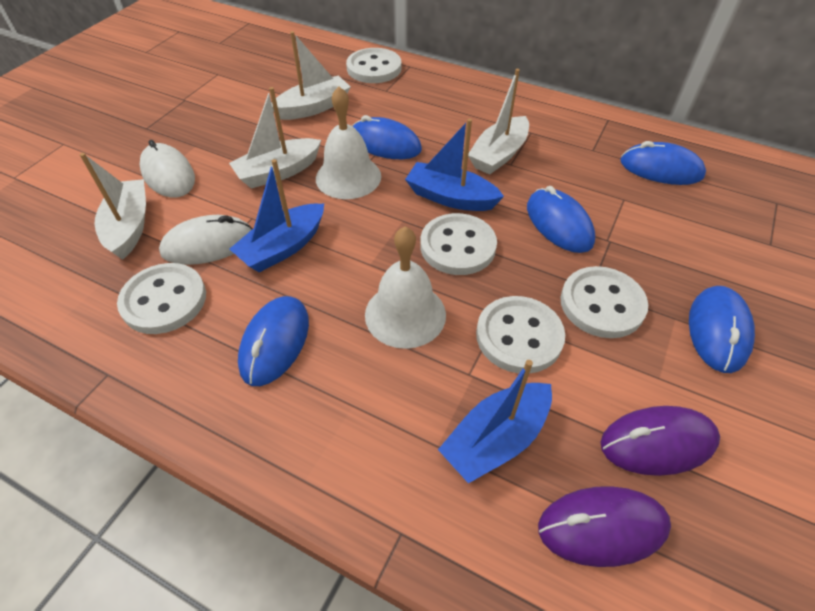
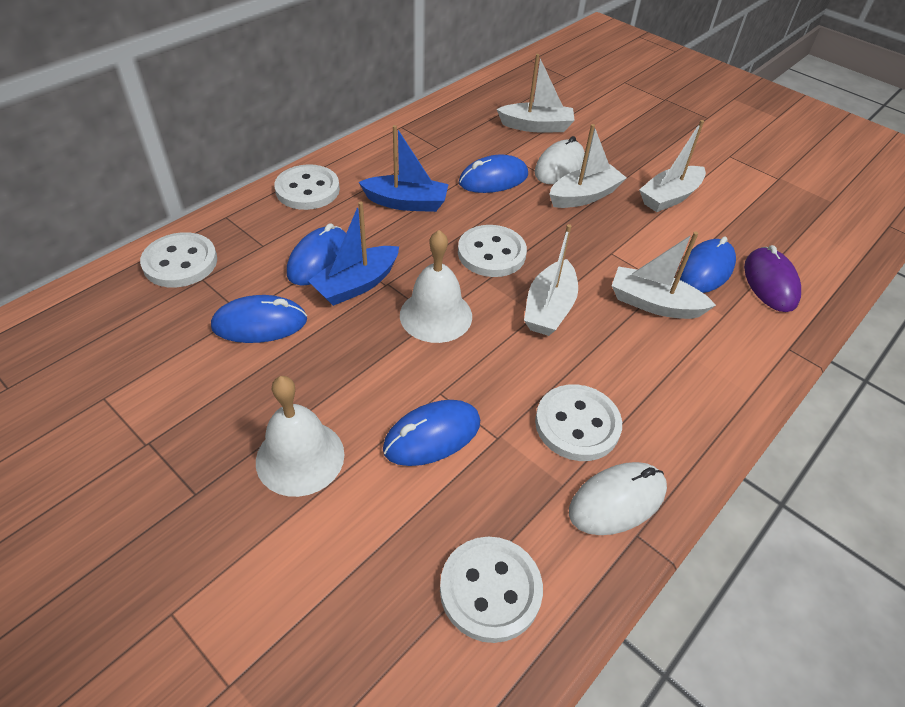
blue boat: 3 -> 2
purple mouse: 2 -> 1
white boat: 4 -> 5

